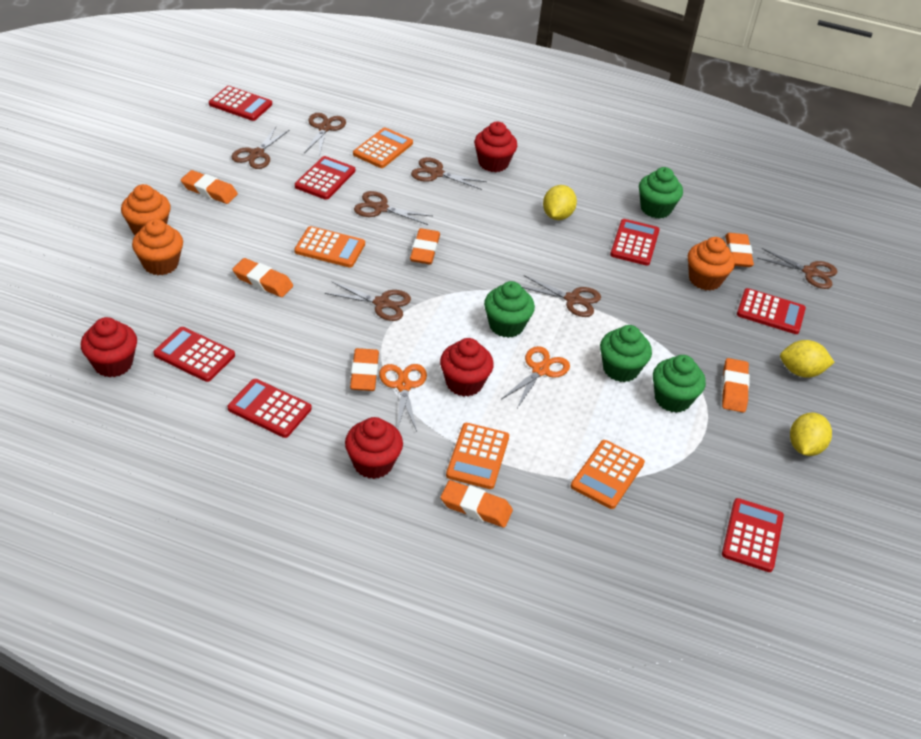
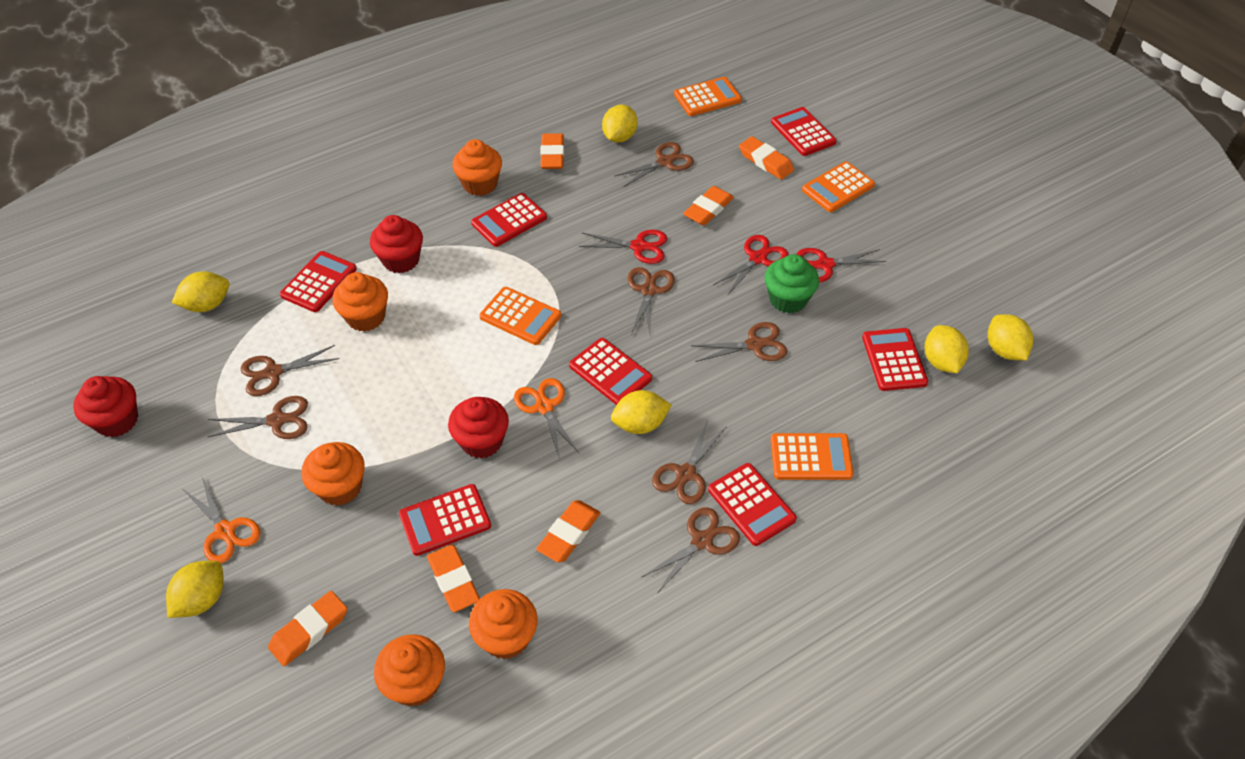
green cupcake: 4 -> 1
orange cupcake: 3 -> 5
orange eraser: 7 -> 6
red cupcake: 4 -> 3
red scissors: 0 -> 3
yellow lemon: 3 -> 6

